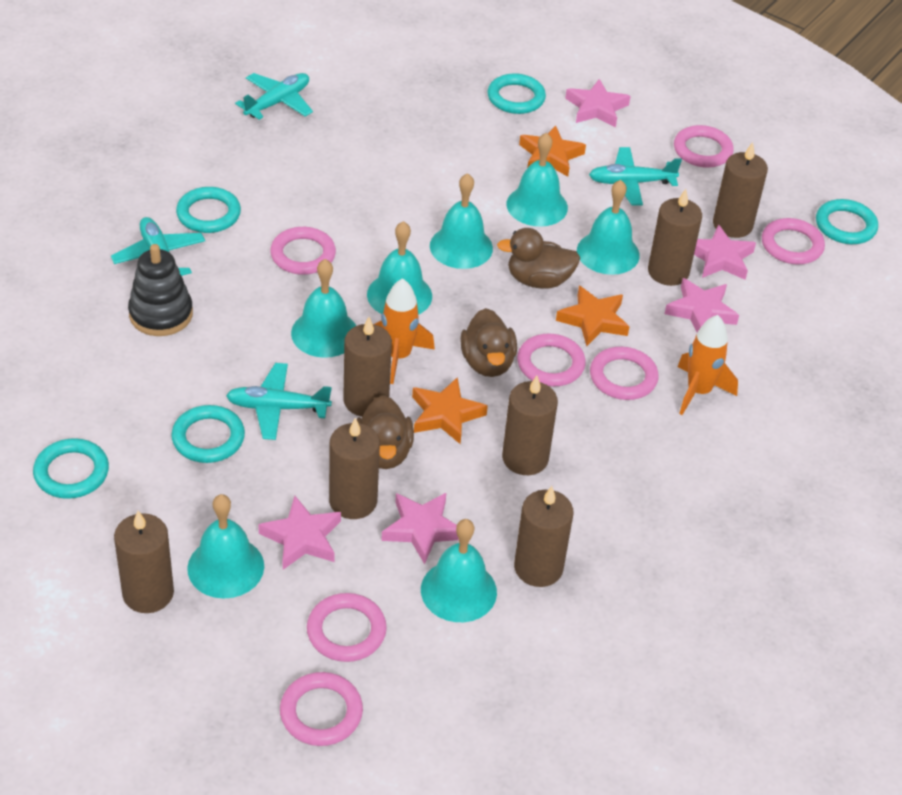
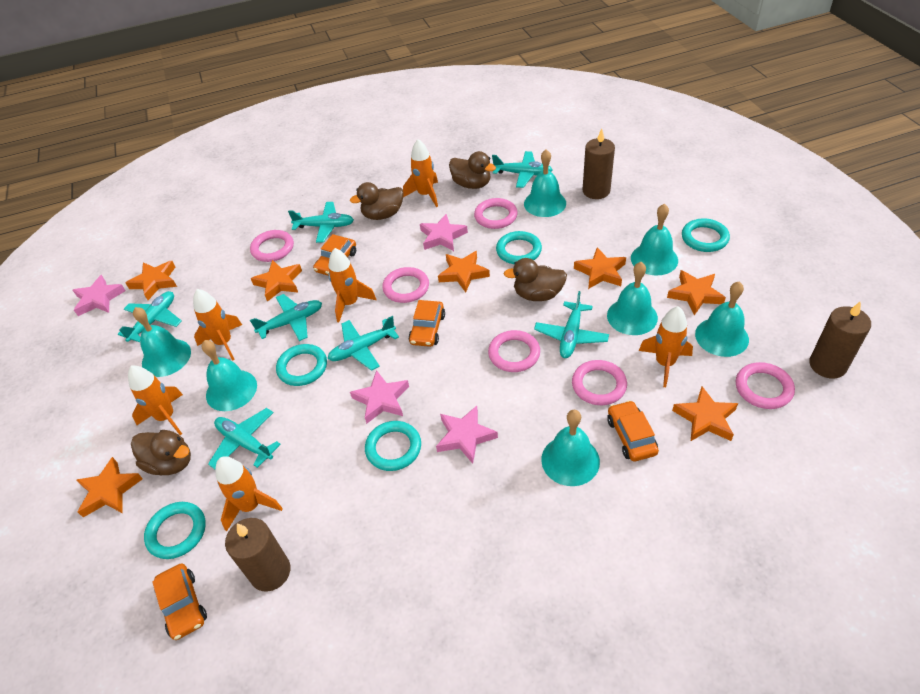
black stacking toy: 1 -> 0
brown candle: 7 -> 3
brown duck: 3 -> 4
orange car: 0 -> 4
orange rocket: 2 -> 6
orange star: 3 -> 7
pink ring: 7 -> 6
pink star: 5 -> 4
turquoise plane: 4 -> 7

